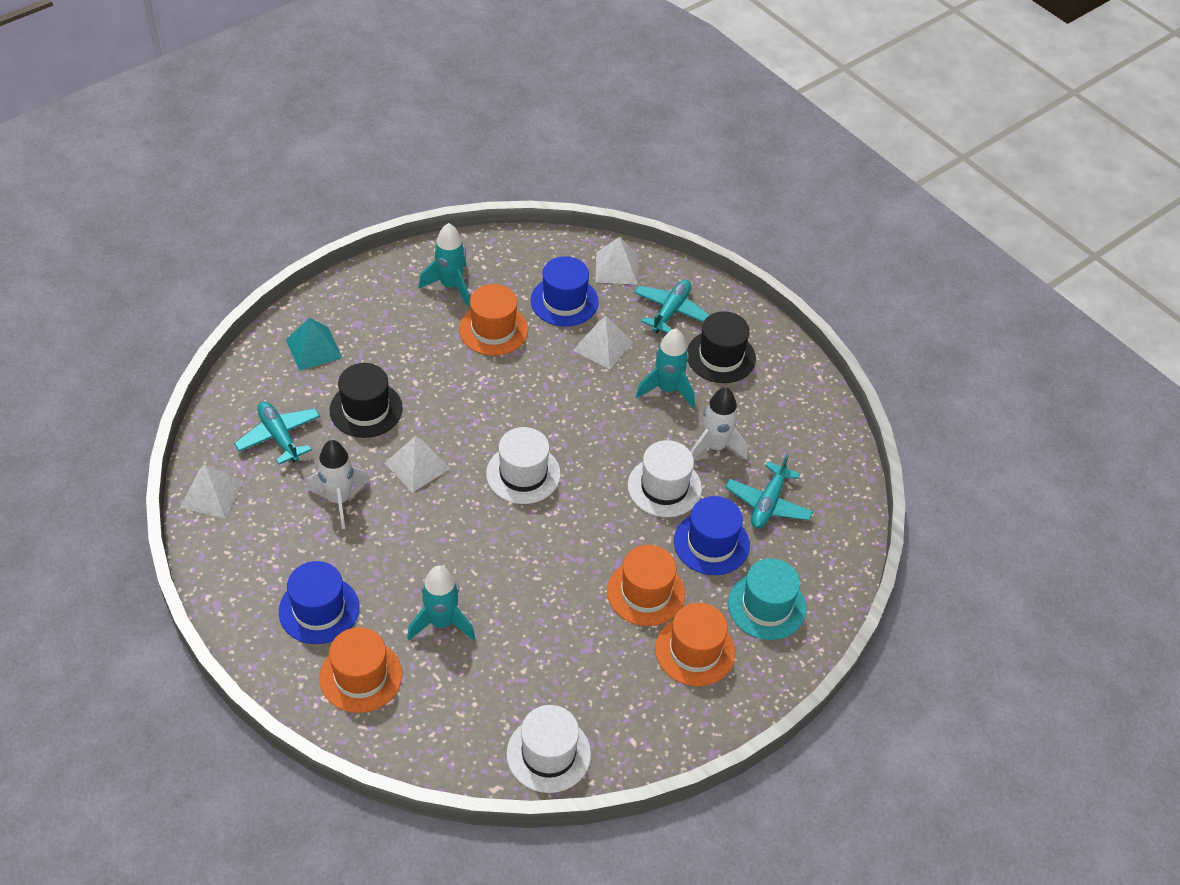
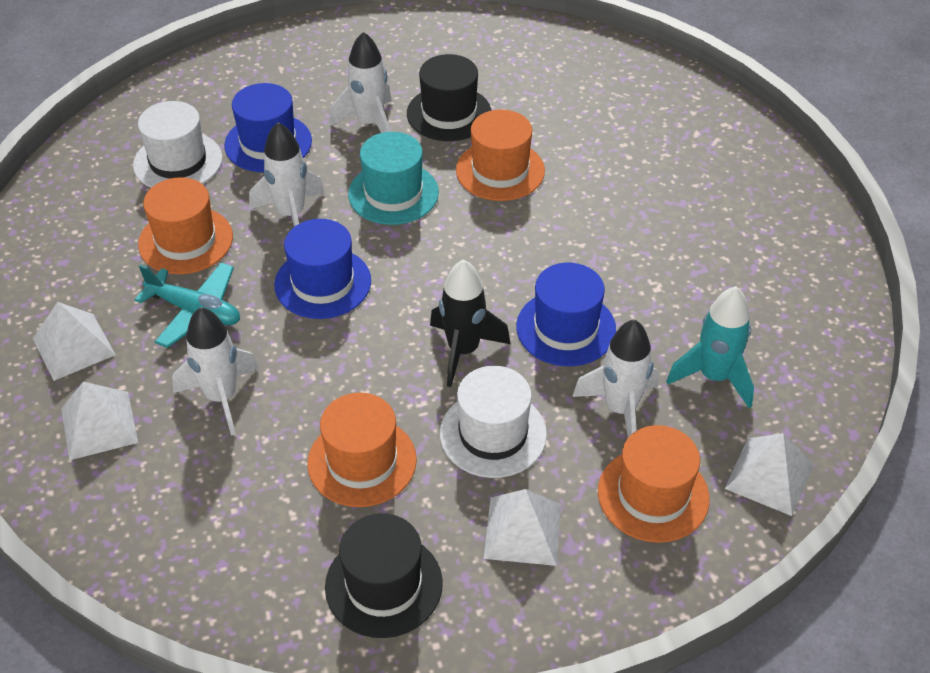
black rocket: 0 -> 1
turquoise plane: 3 -> 1
turquoise pyramid: 1 -> 0
turquoise rocket: 3 -> 1
white hat: 3 -> 2
white rocket: 2 -> 4

